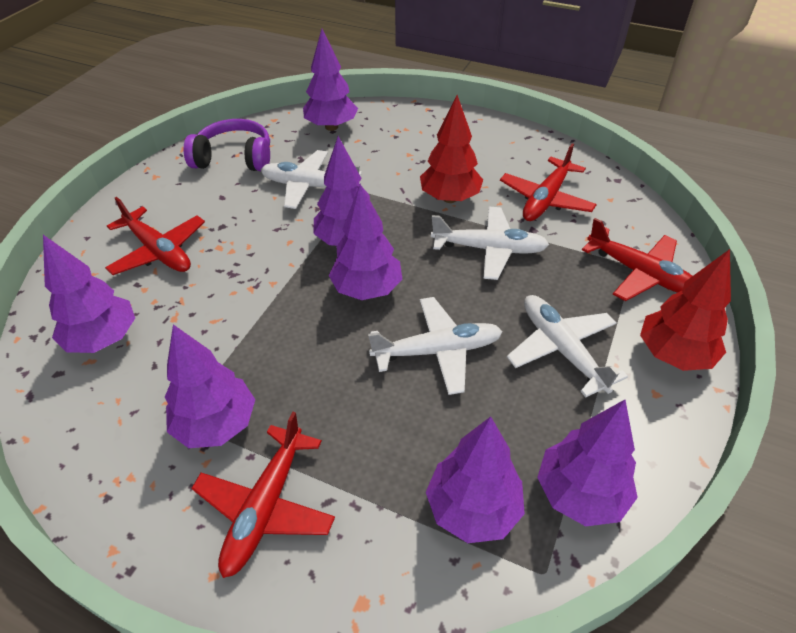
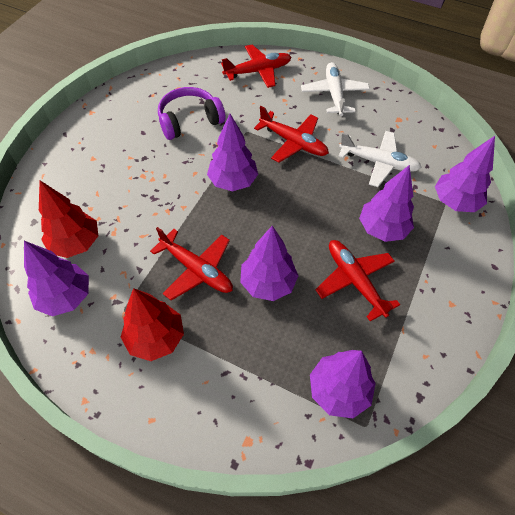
purple tree: 7 -> 6
white plane: 4 -> 2

